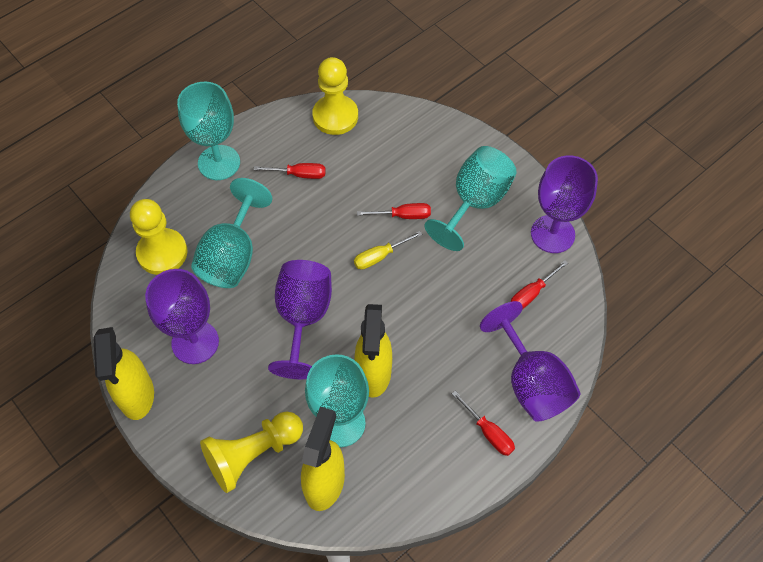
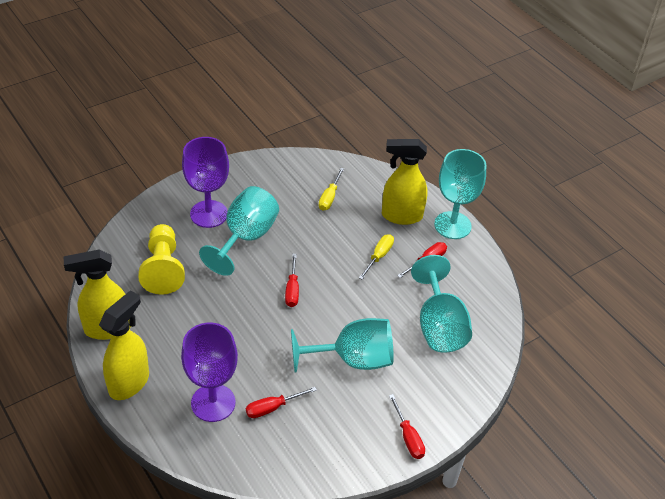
purple goblet: 4 -> 2
yellow pawn: 3 -> 1
yellow screwdriver: 1 -> 2

